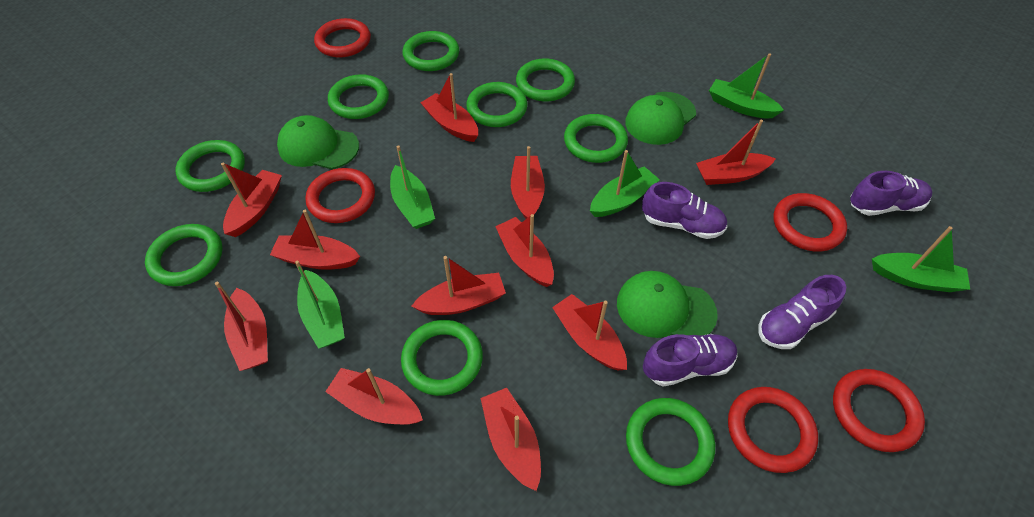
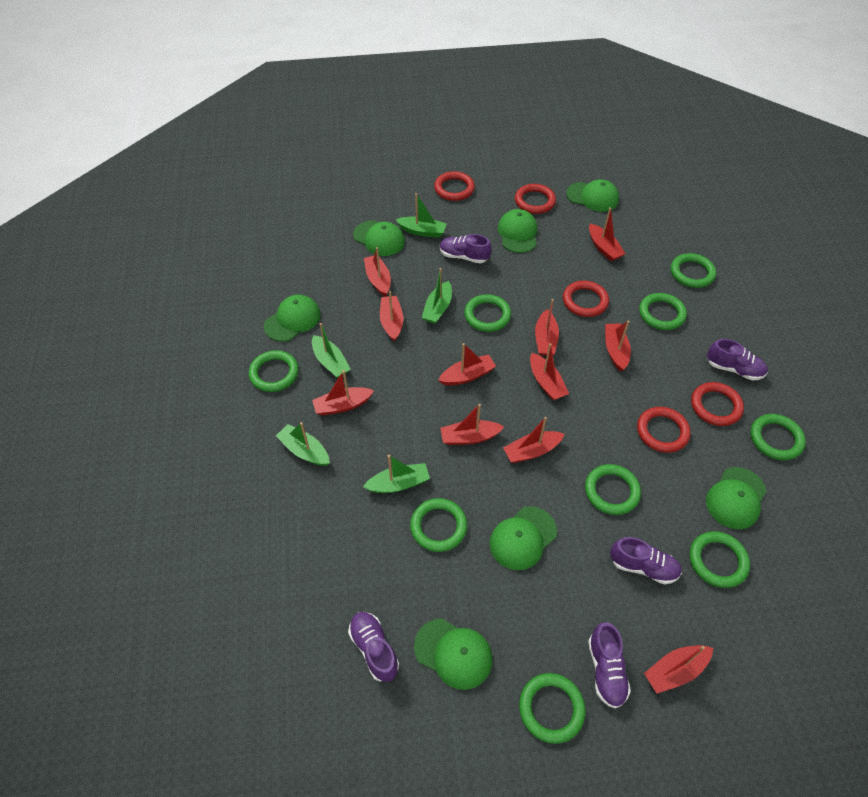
green cap: 3 -> 7
purple shoe: 4 -> 5

